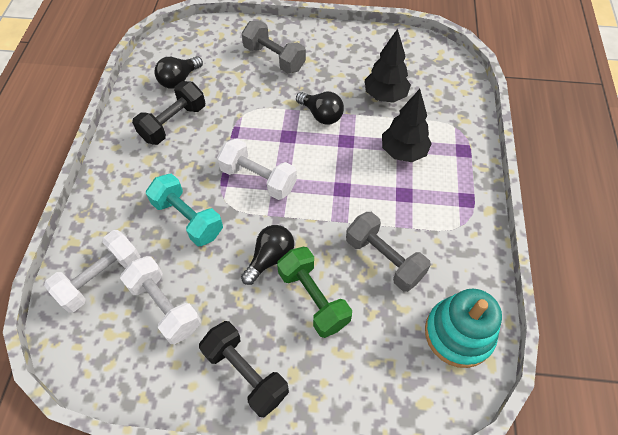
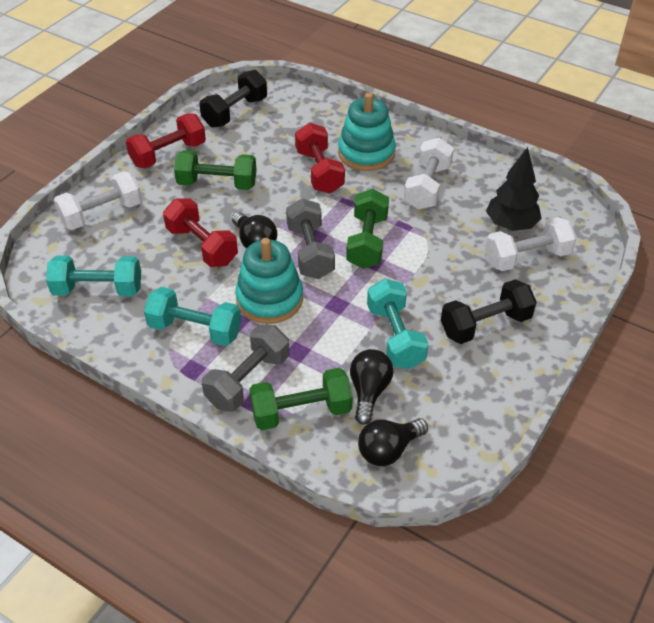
black tree: 2 -> 1
green dumbbell: 1 -> 3
red dumbbell: 0 -> 3
turquoise dumbbell: 1 -> 3
turquoise stacking toy: 1 -> 2

